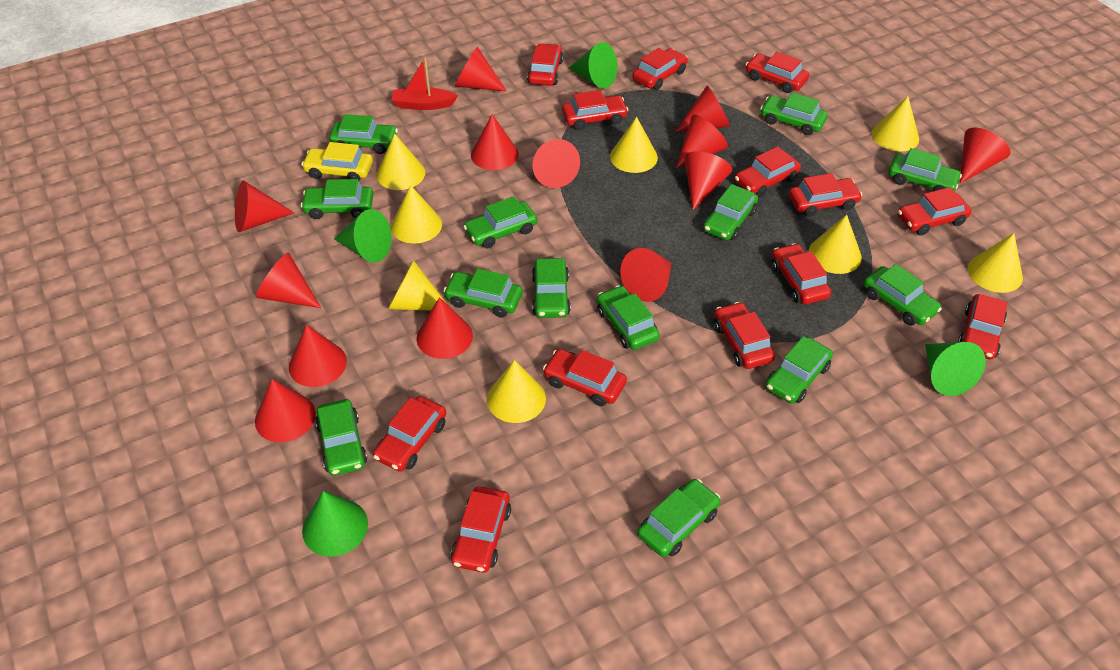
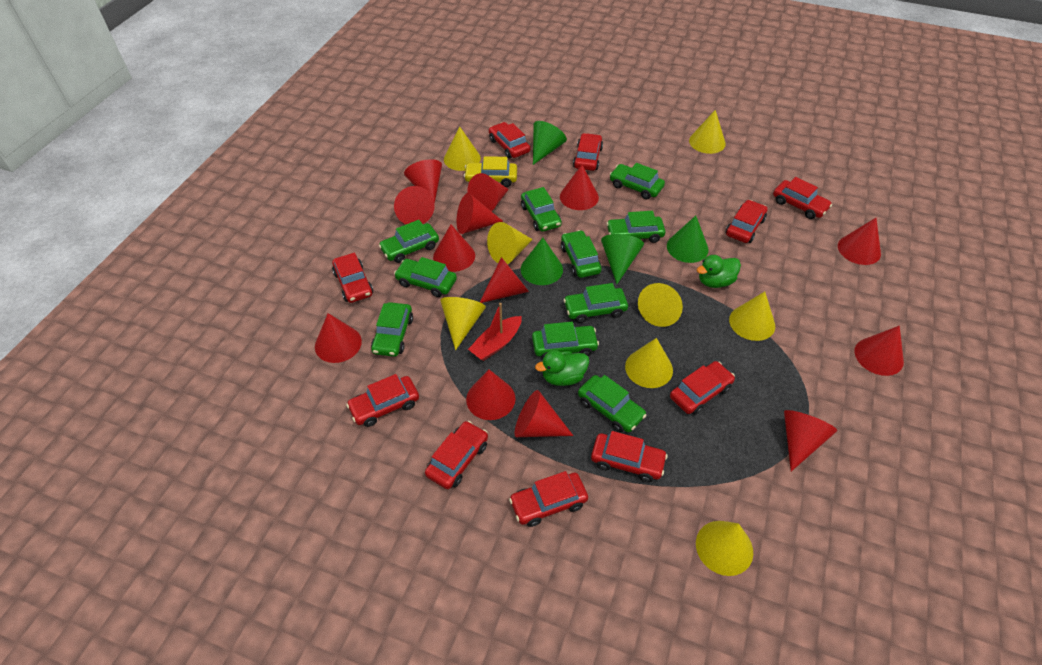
green car: 13 -> 10
green duck: 0 -> 2
red car: 13 -> 10

